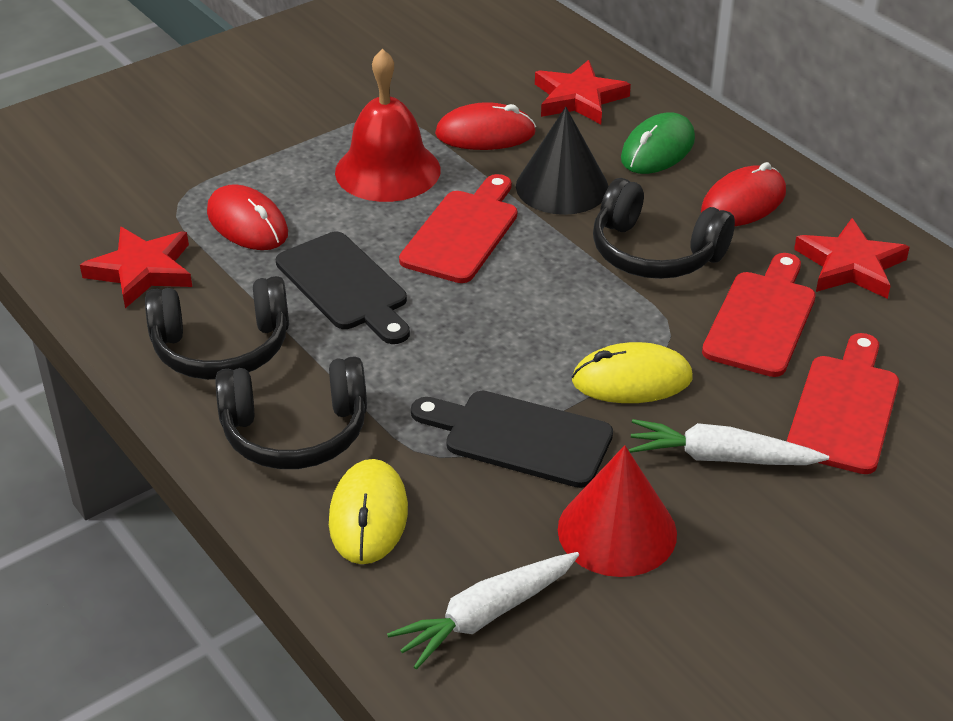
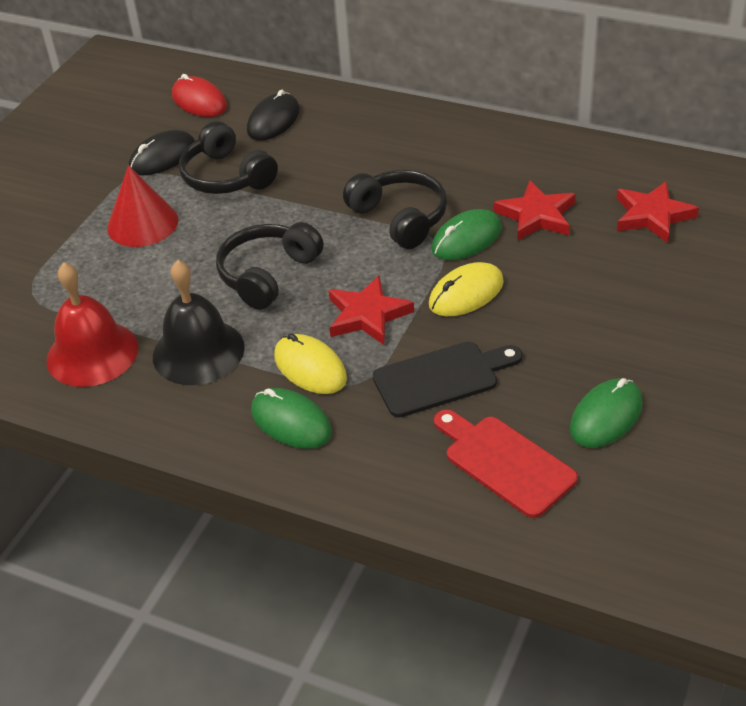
black bell: 0 -> 1
black cone: 1 -> 0
black cutting board: 2 -> 1
black mouse: 0 -> 2
green mouse: 1 -> 3
red cutting board: 3 -> 1
red mouse: 3 -> 1
white carrot: 2 -> 0

